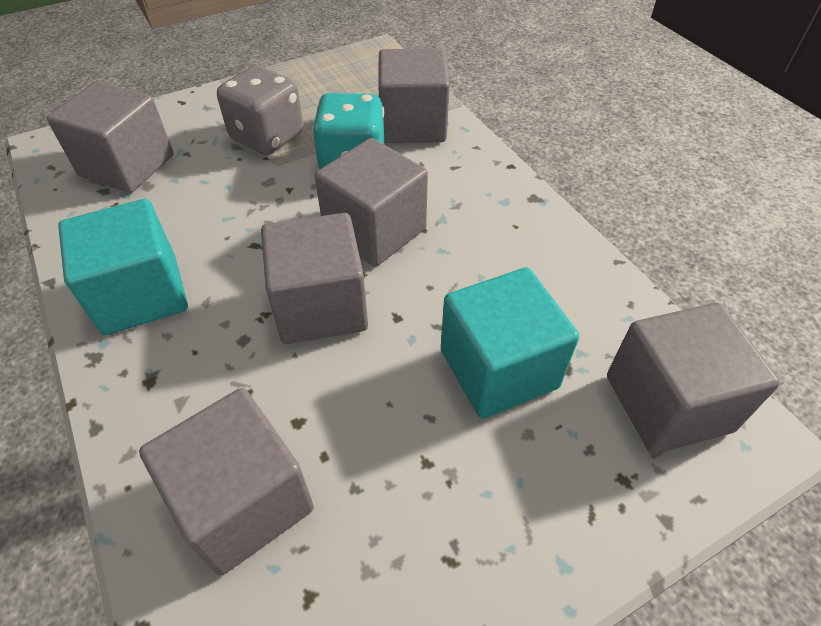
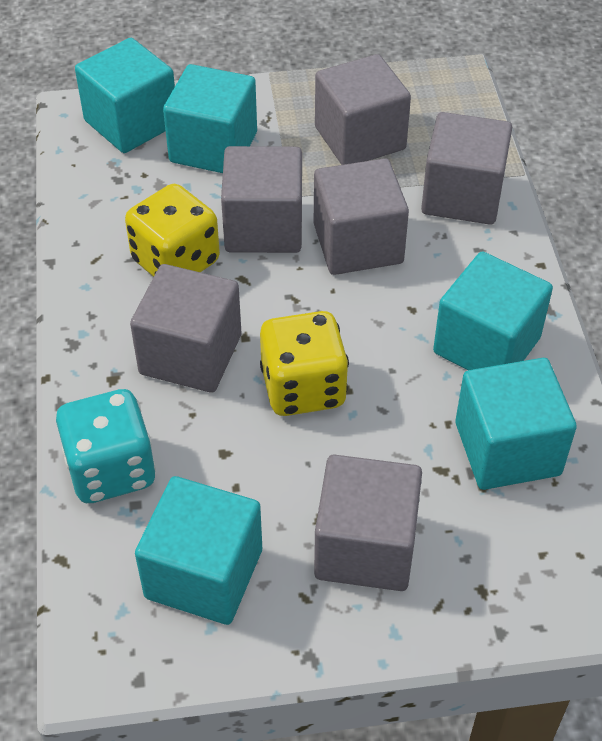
grey dice: 1 -> 0
turquoise cube: 2 -> 5
yellow dice: 0 -> 2

